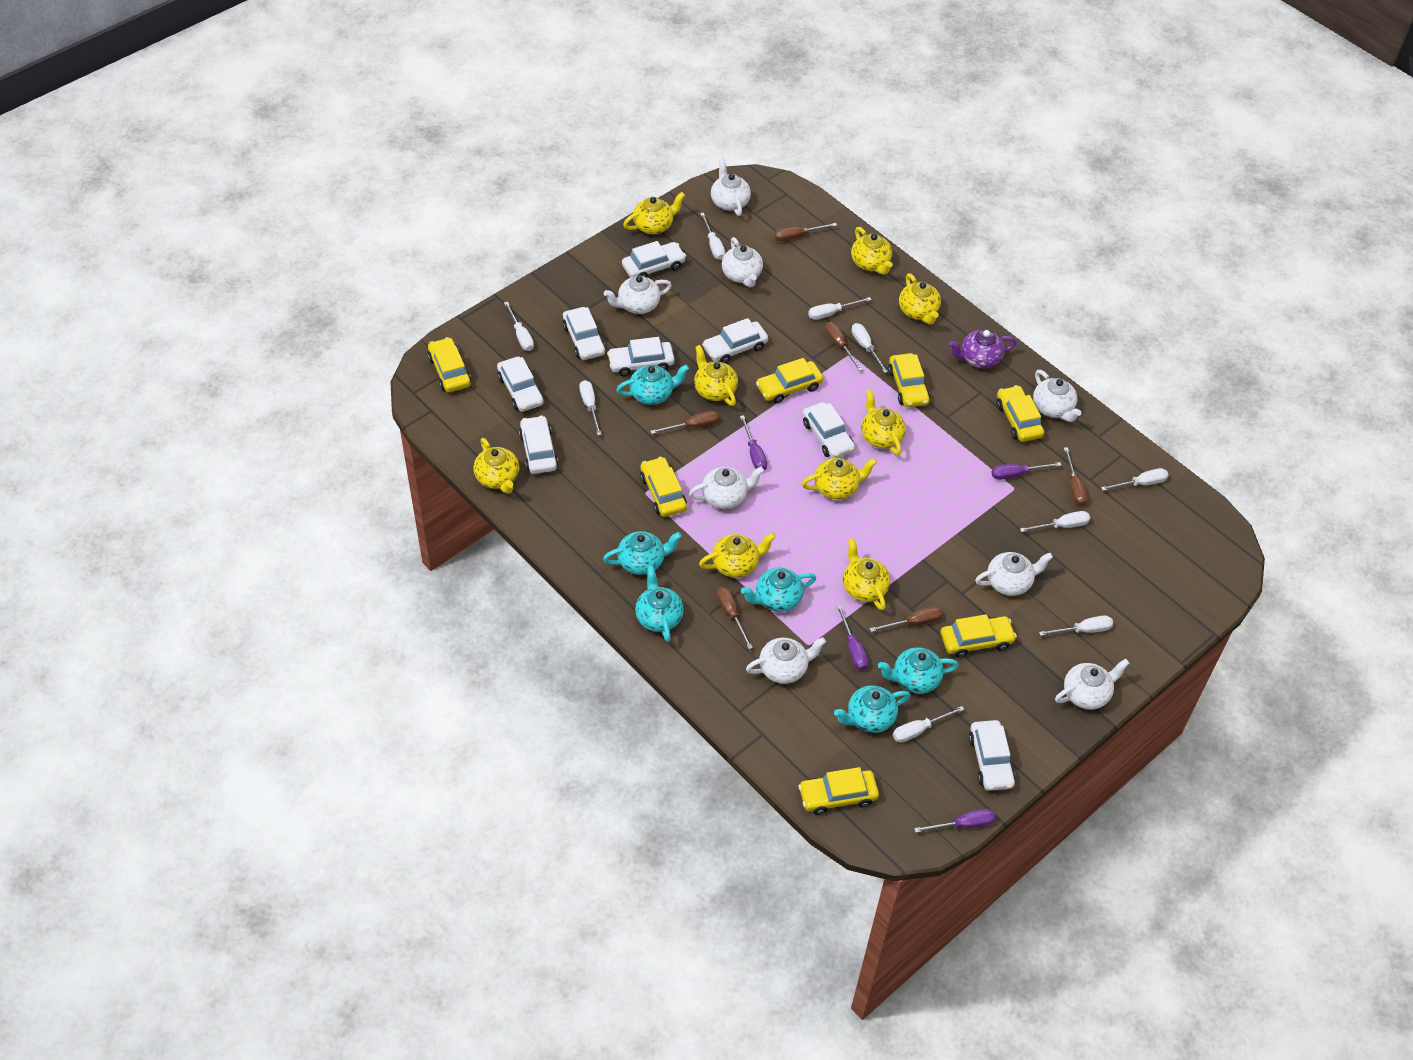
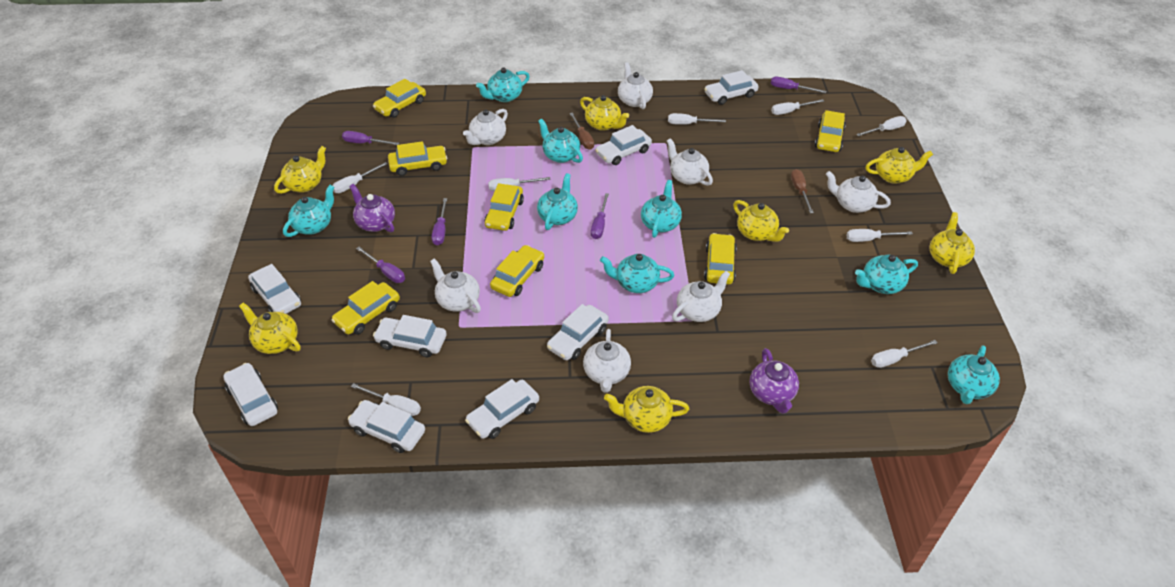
brown screwdriver: 6 -> 2
purple screwdriver: 4 -> 5
purple teapot: 1 -> 2
turquoise teapot: 6 -> 8
white screwdriver: 9 -> 8
white teapot: 8 -> 7
yellow teapot: 9 -> 7

